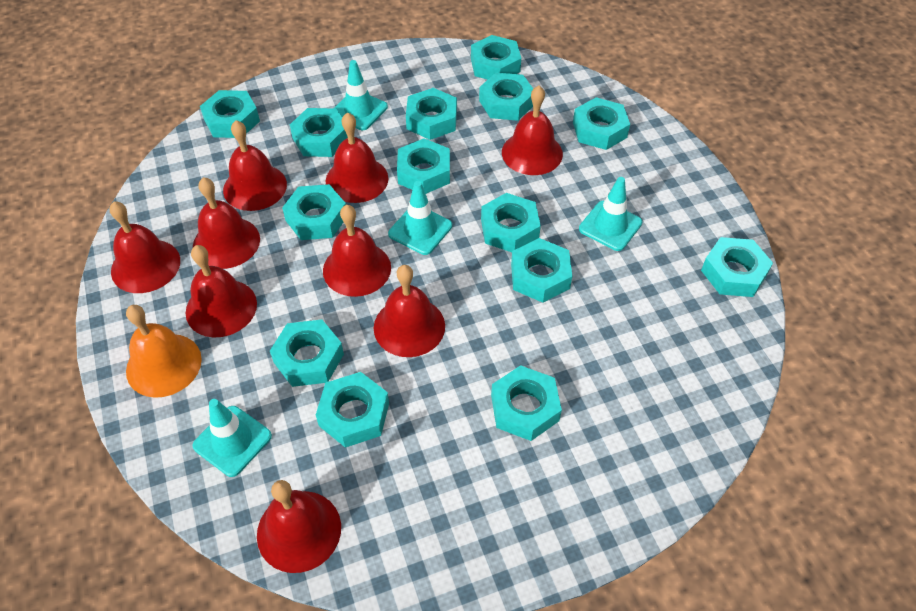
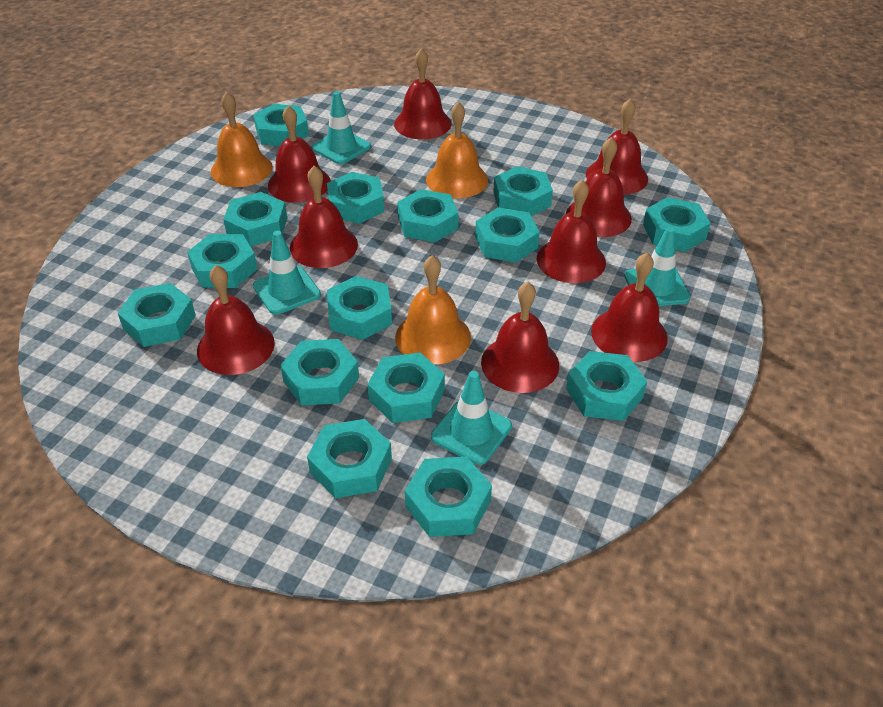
orange bell: 1 -> 3
turquoise nut: 14 -> 15

